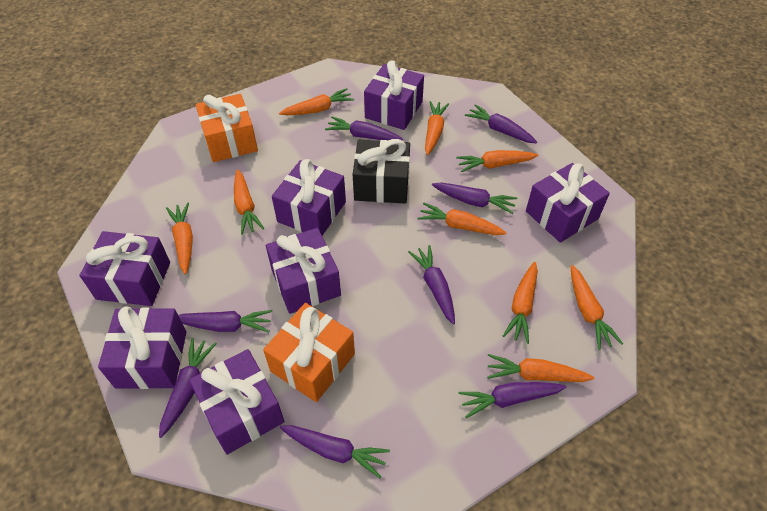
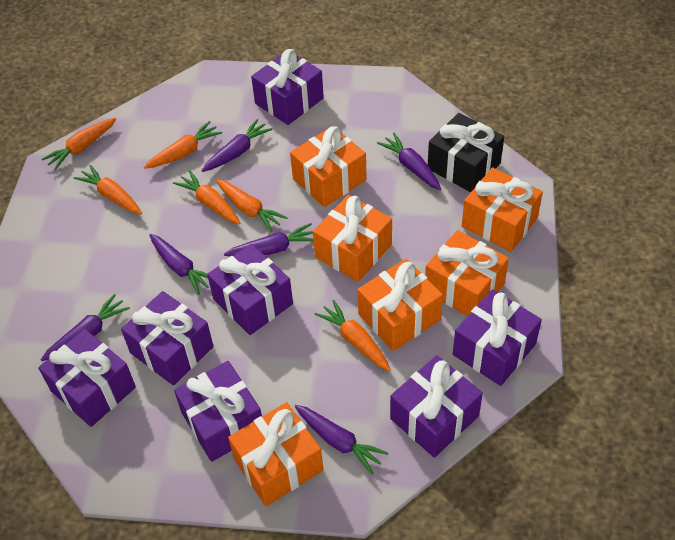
orange carrot: 9 -> 6
orange gift: 2 -> 6
purple carrot: 8 -> 6

